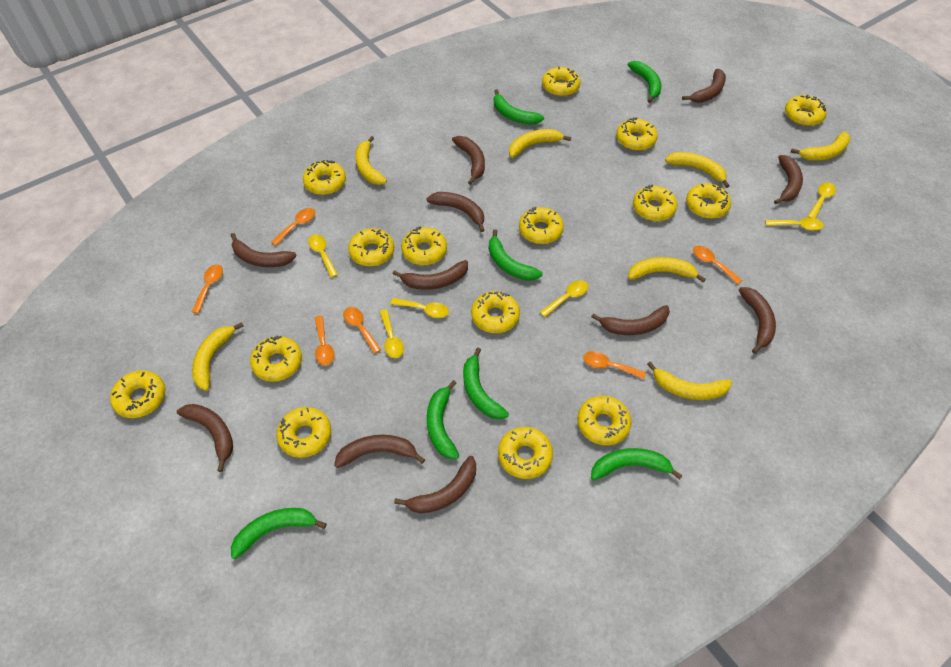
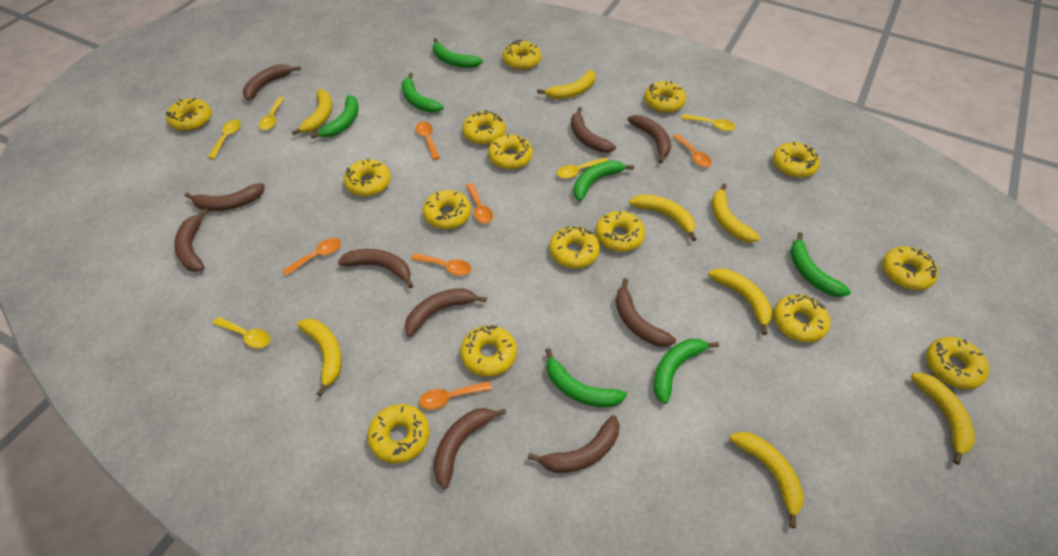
brown banana: 11 -> 10
yellow banana: 7 -> 8
yellow spoon: 6 -> 5

